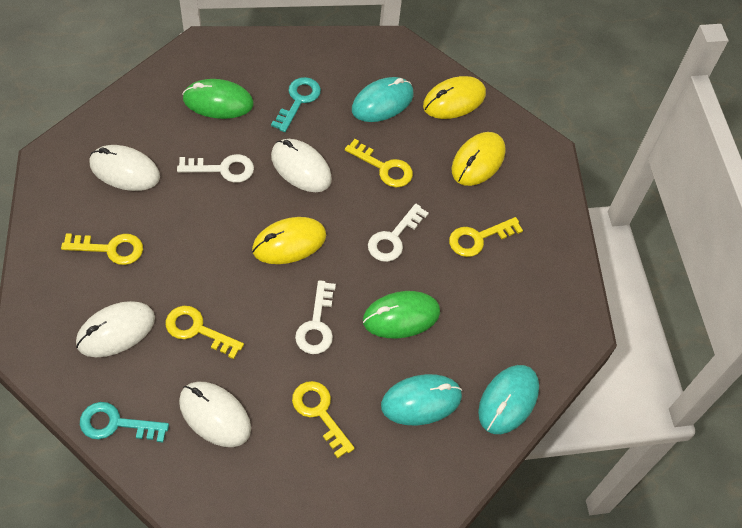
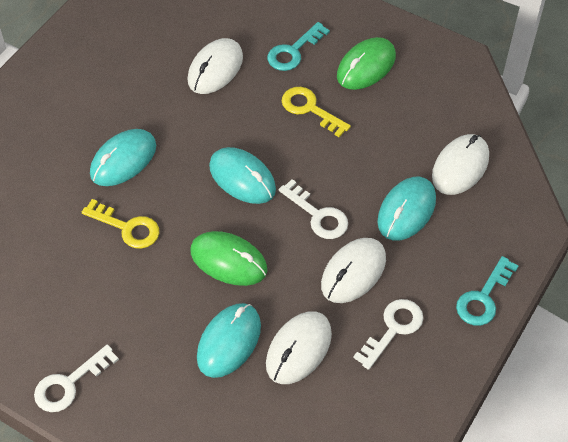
turquoise mouse: 3 -> 4
yellow key: 5 -> 2
yellow mouse: 3 -> 0

